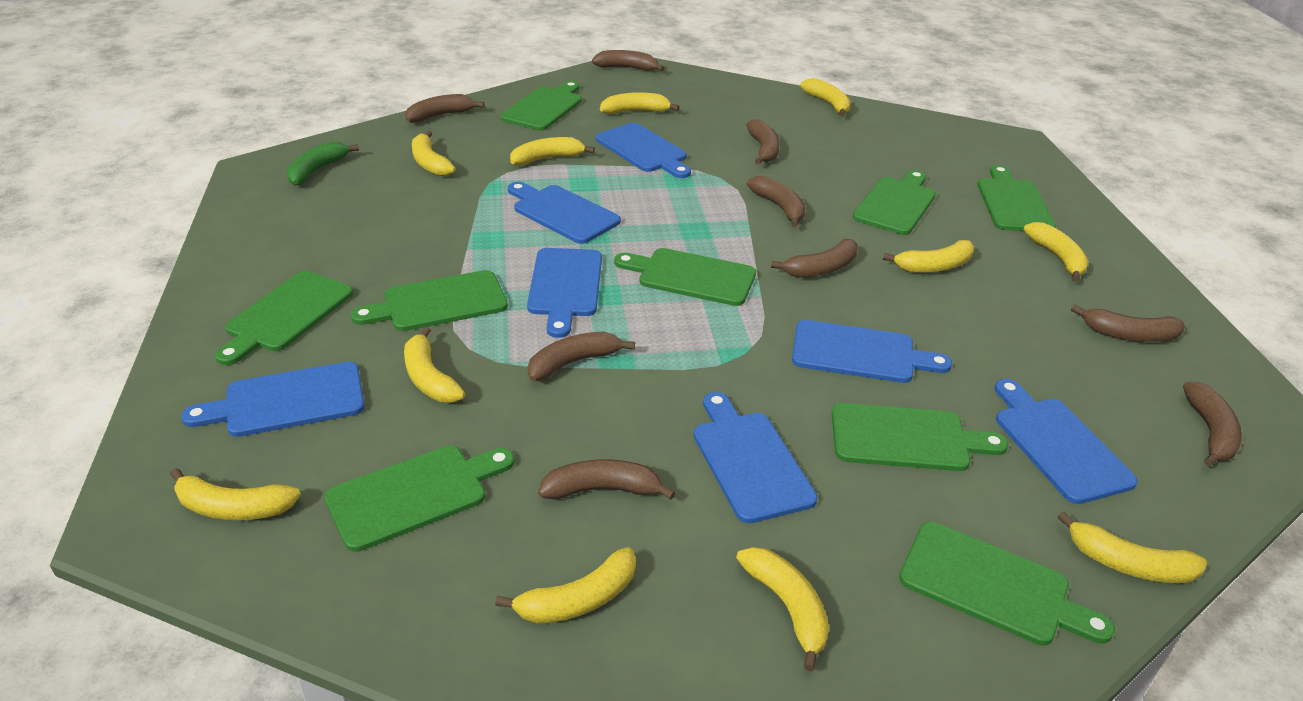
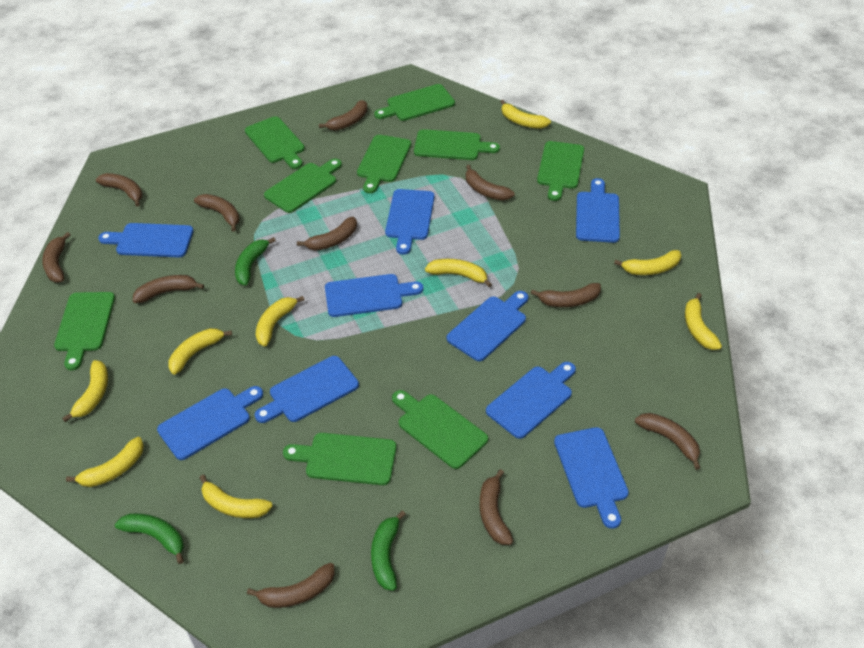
blue cutting board: 7 -> 9
brown banana: 9 -> 11
green banana: 1 -> 3
yellow banana: 11 -> 9

